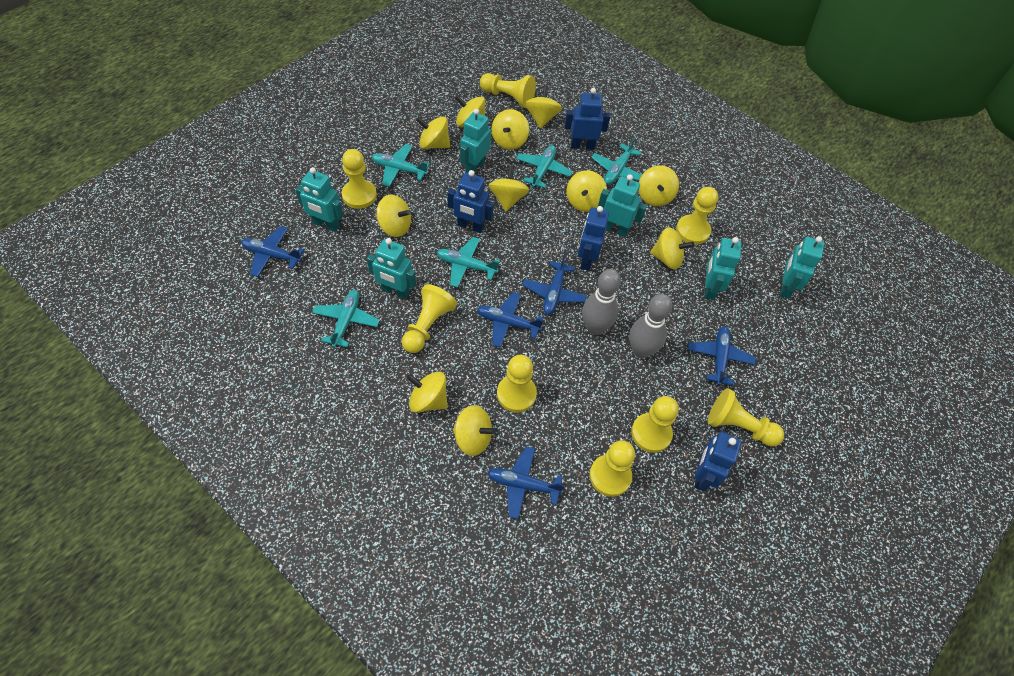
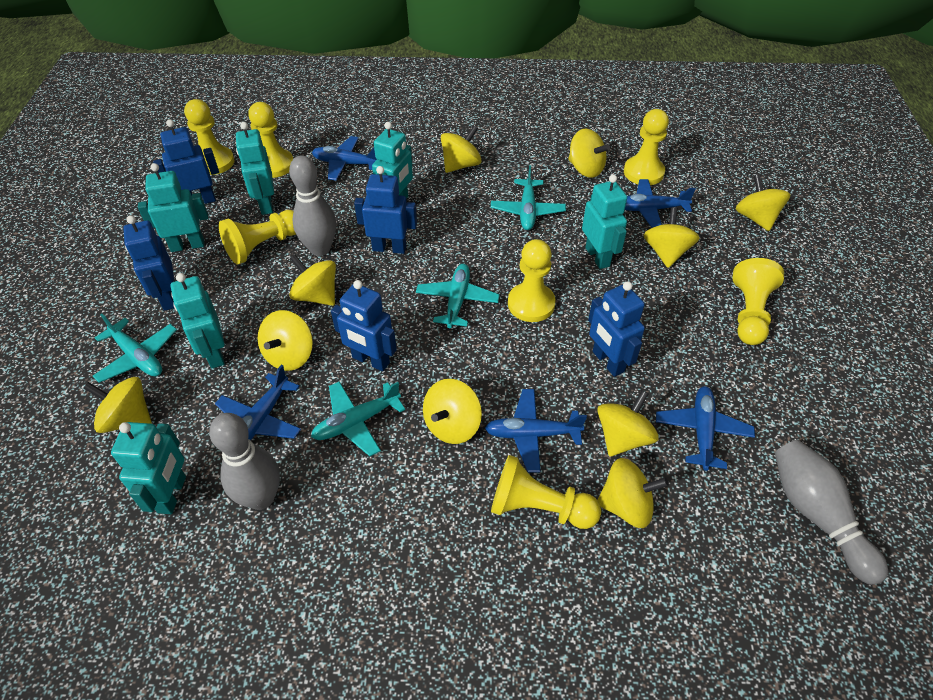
blue robot: 4 -> 5
grey bowling pin: 2 -> 3
turquoise plane: 5 -> 4
yellow pawn: 8 -> 7
yellow spinning top: 11 -> 10

